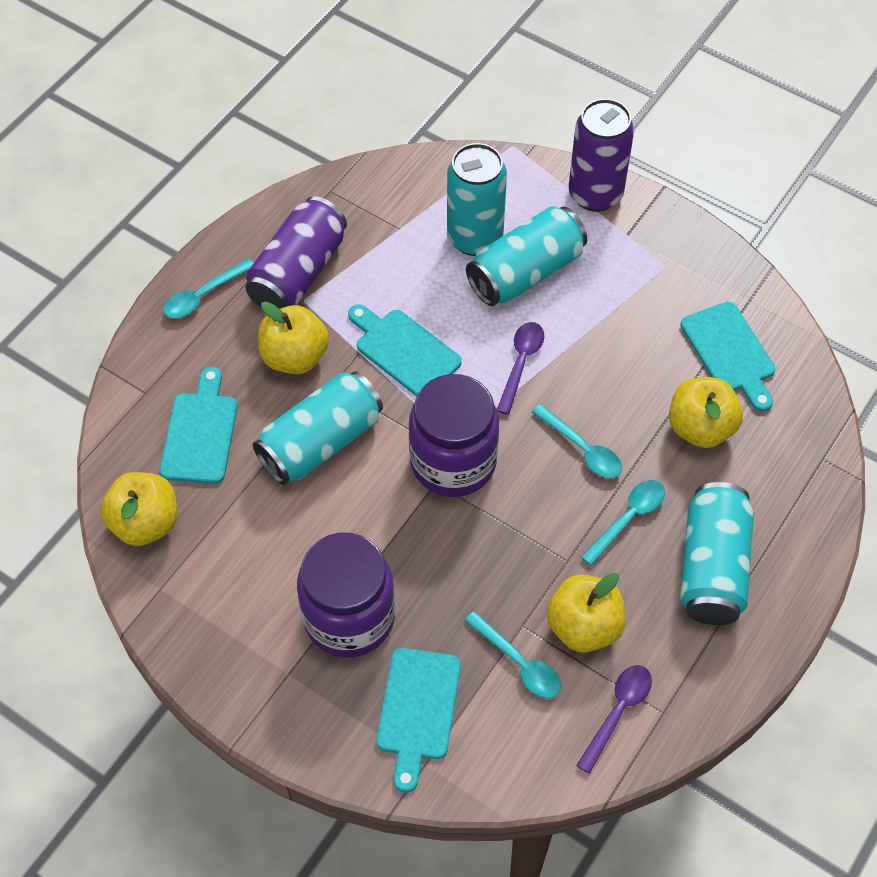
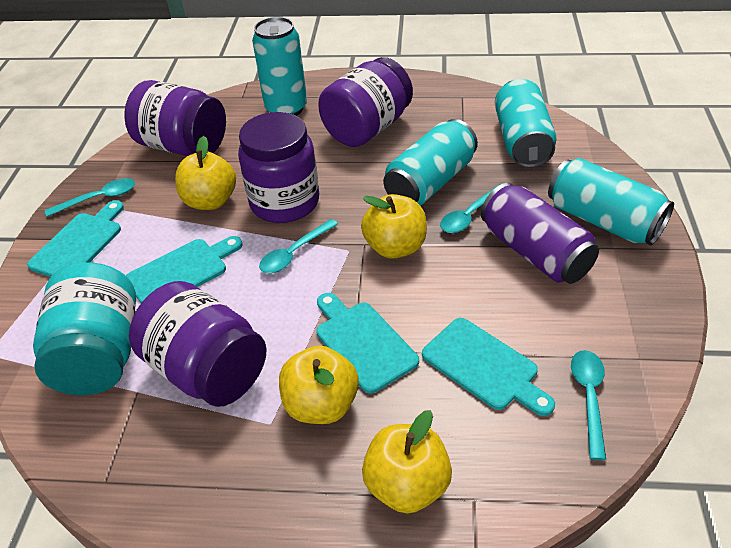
purple can: 2 -> 1
purple jar: 2 -> 4
purple spoon: 2 -> 0
turquoise jar: 0 -> 1

